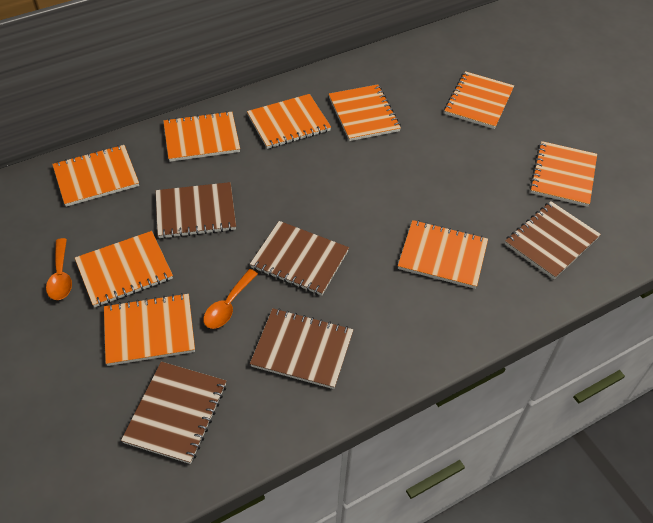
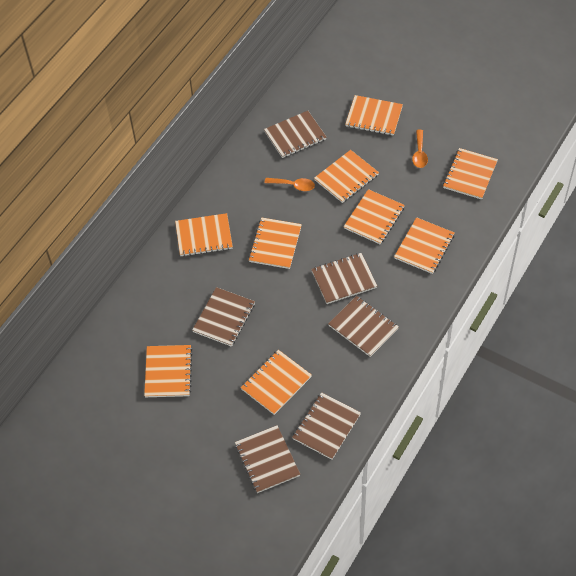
brown notebook: 5 -> 6

